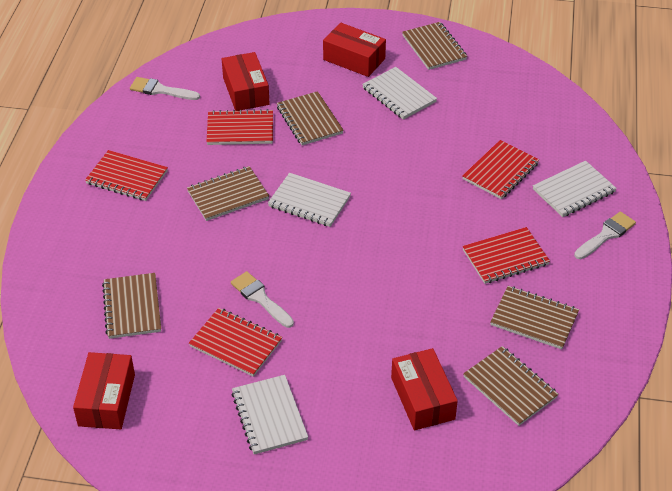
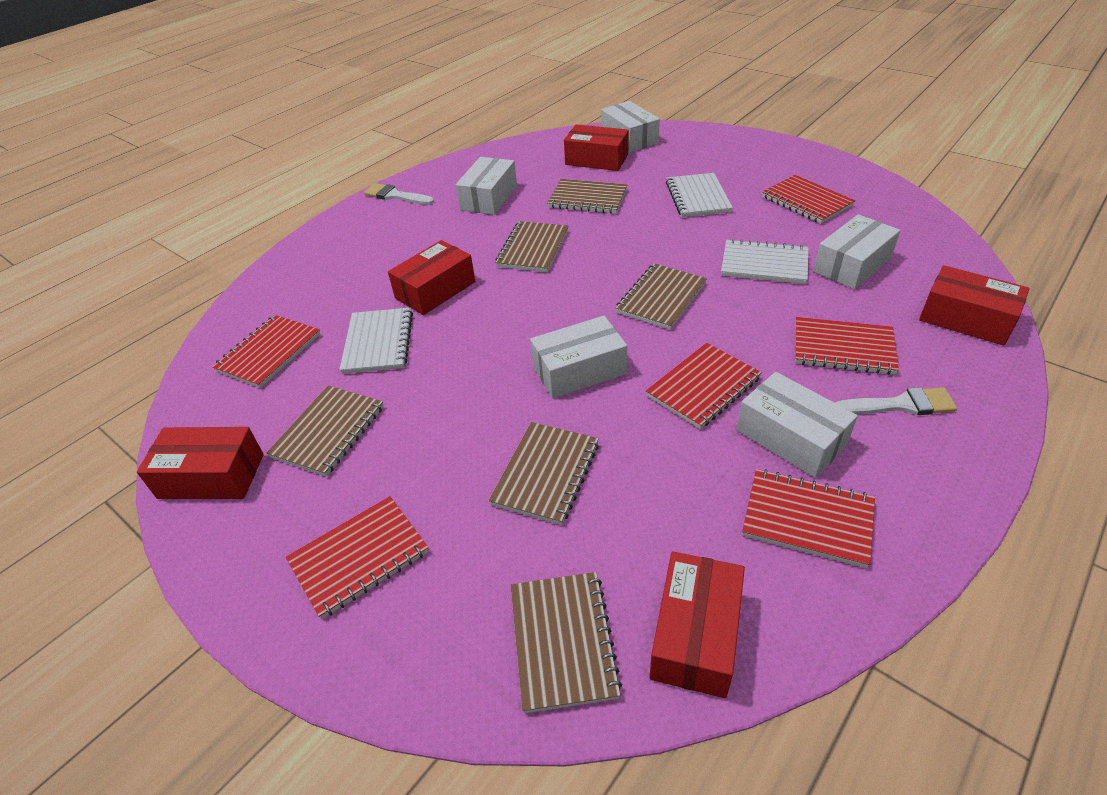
red box: 4 -> 5
red notebook: 5 -> 6
white box: 0 -> 5
white brush: 3 -> 2
white notebook: 4 -> 3

